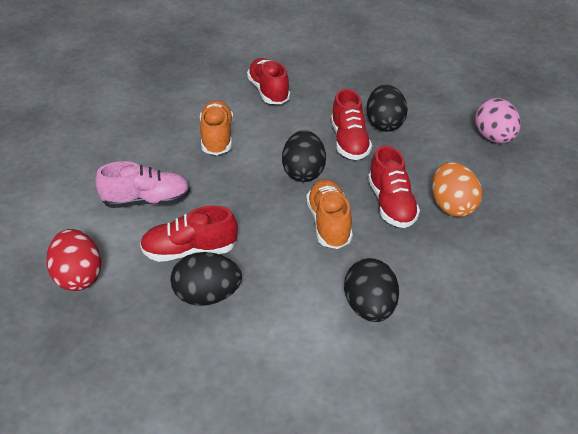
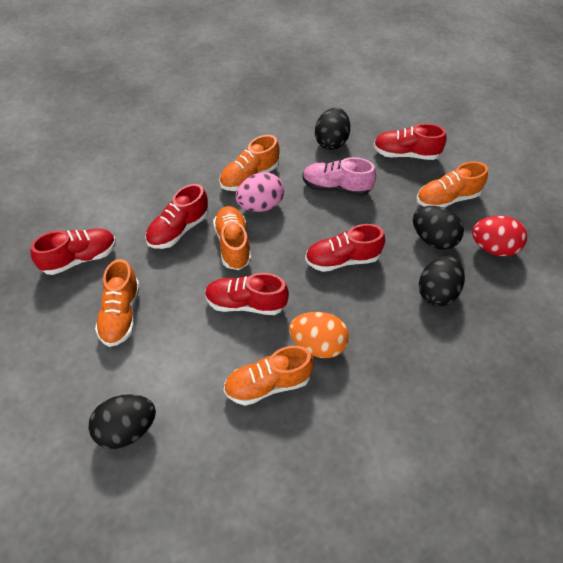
orange shoe: 2 -> 5
red shoe: 4 -> 5

